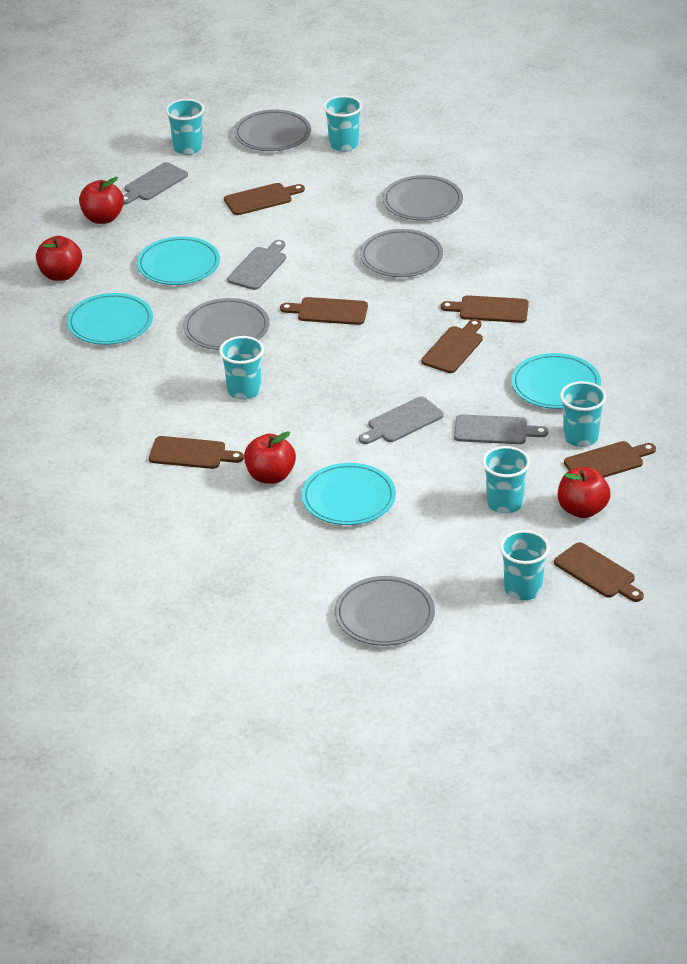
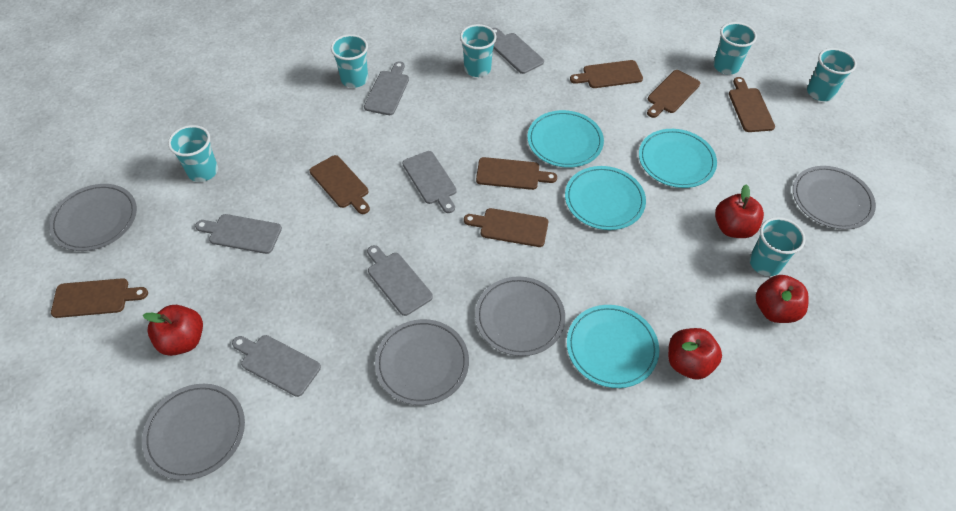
grey cutting board: 4 -> 6

